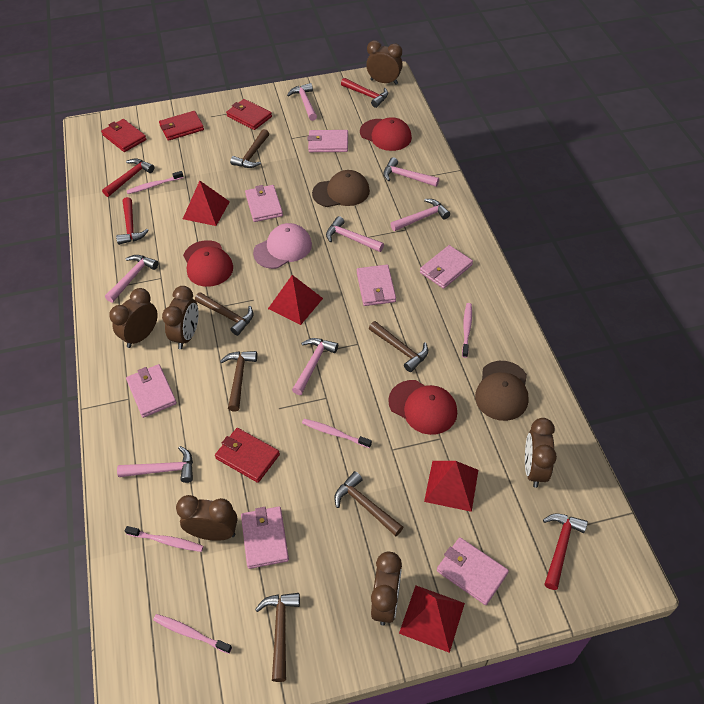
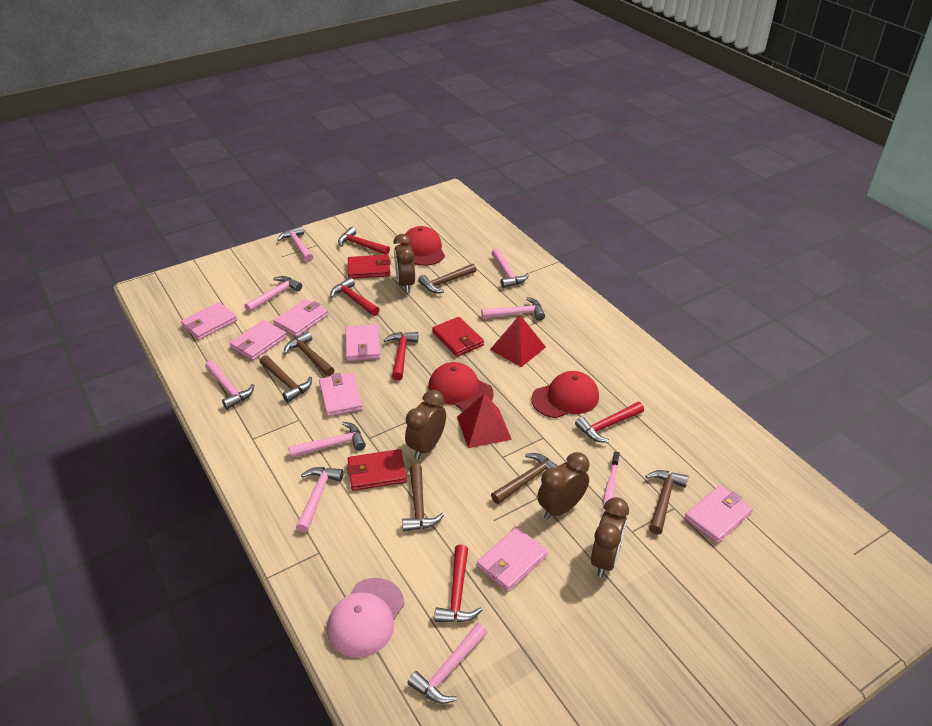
brown cap: 2 -> 0
brown clock: 6 -> 4
pink hammer: 7 -> 8
pink toothbrush: 5 -> 1
red hammer: 4 -> 5
red pyramid: 4 -> 2
red wallet: 4 -> 3

